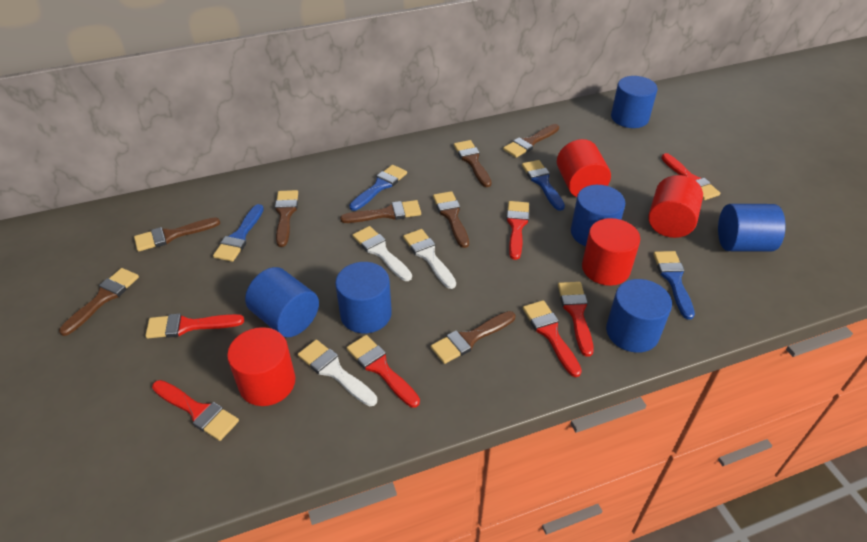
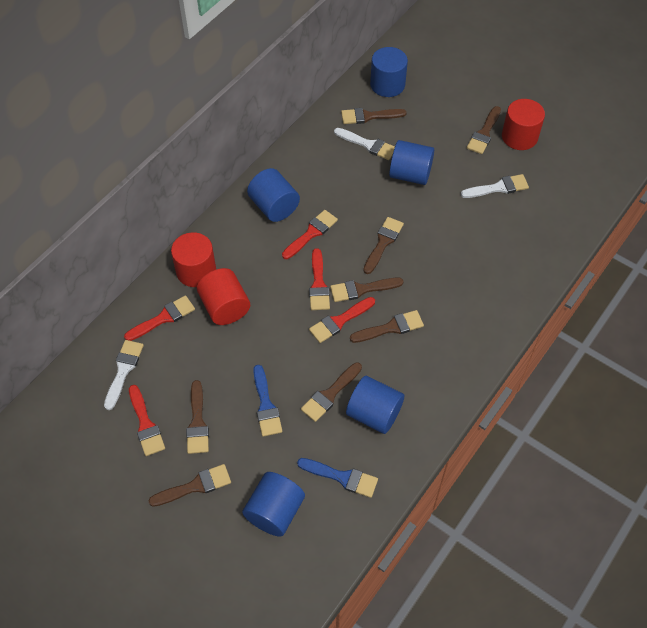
blue brush: 4 -> 2
blue cylinder: 6 -> 5
red brush: 7 -> 5
red cylinder: 4 -> 3

